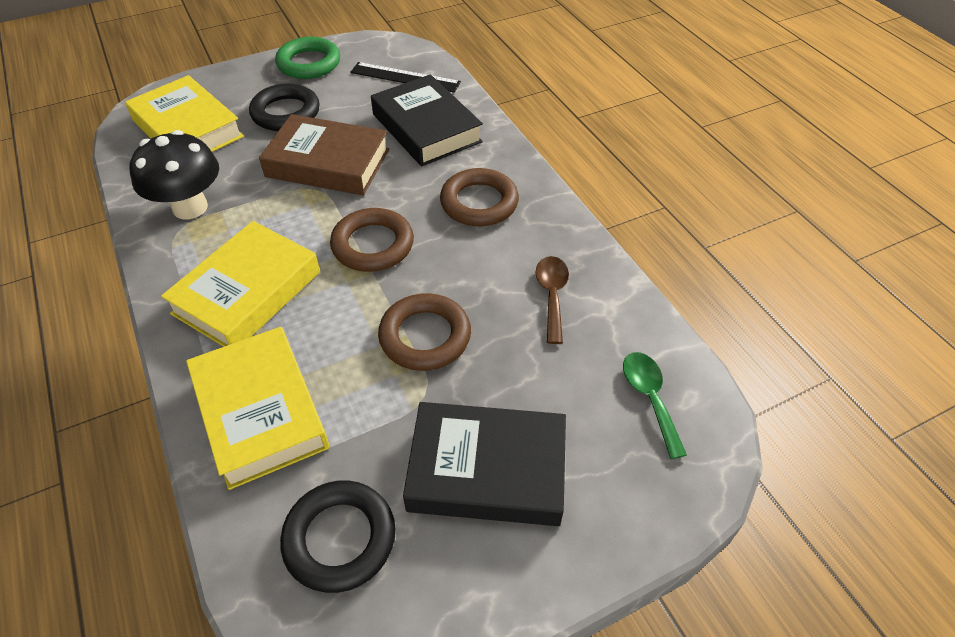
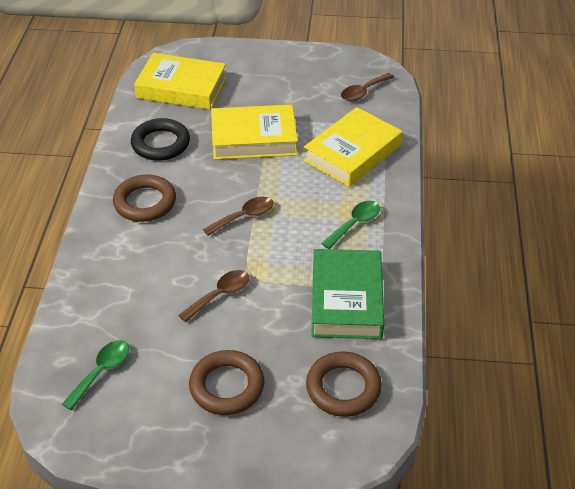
black book: 2 -> 0
black mushroom: 1 -> 0
black ring: 2 -> 1
black ruler: 1 -> 0
brown book: 1 -> 0
brown spoon: 1 -> 3
green book: 0 -> 1
green ring: 1 -> 0
green spoon: 1 -> 2

